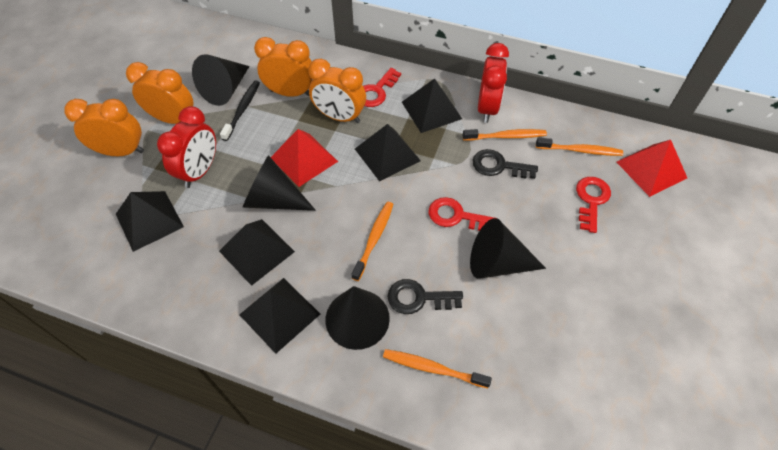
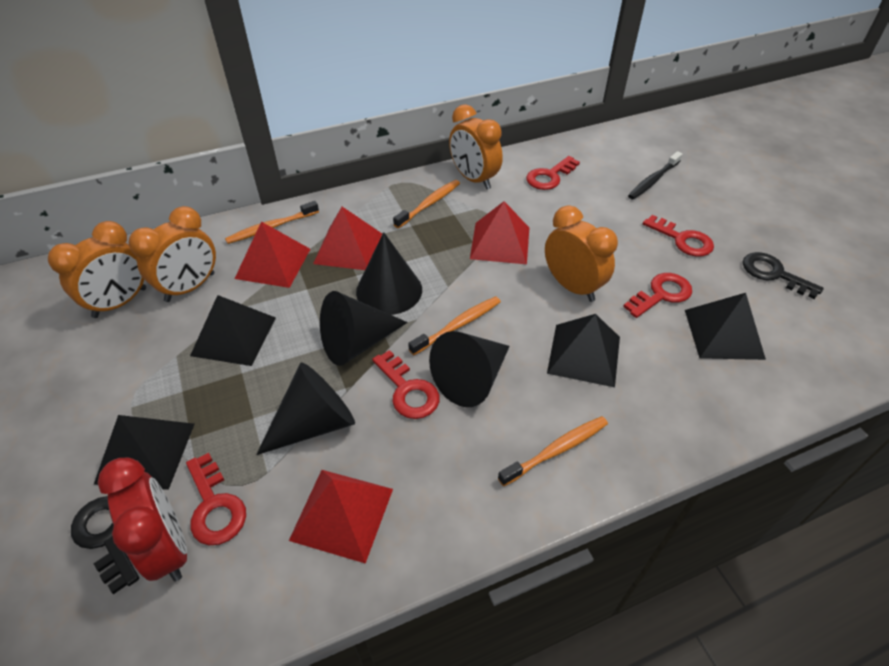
black pyramid: 5 -> 4
red clock: 2 -> 1
red key: 3 -> 5
red pyramid: 2 -> 4

